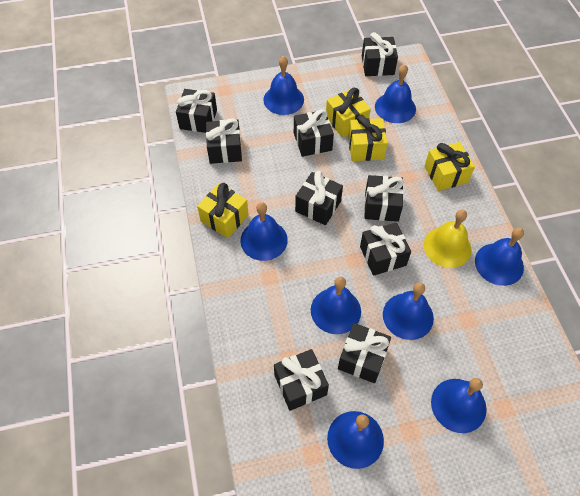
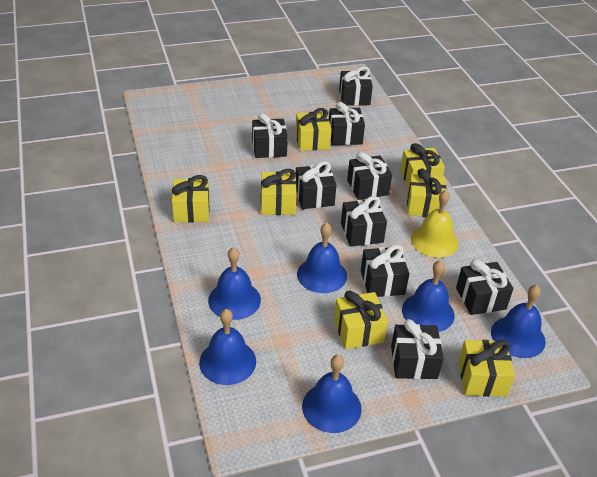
blue bell: 8 -> 6
yellow gift: 4 -> 7

